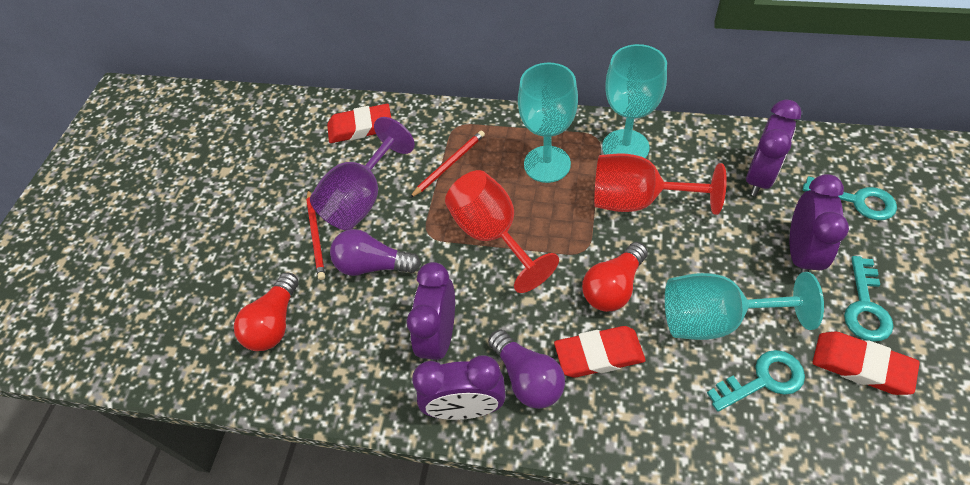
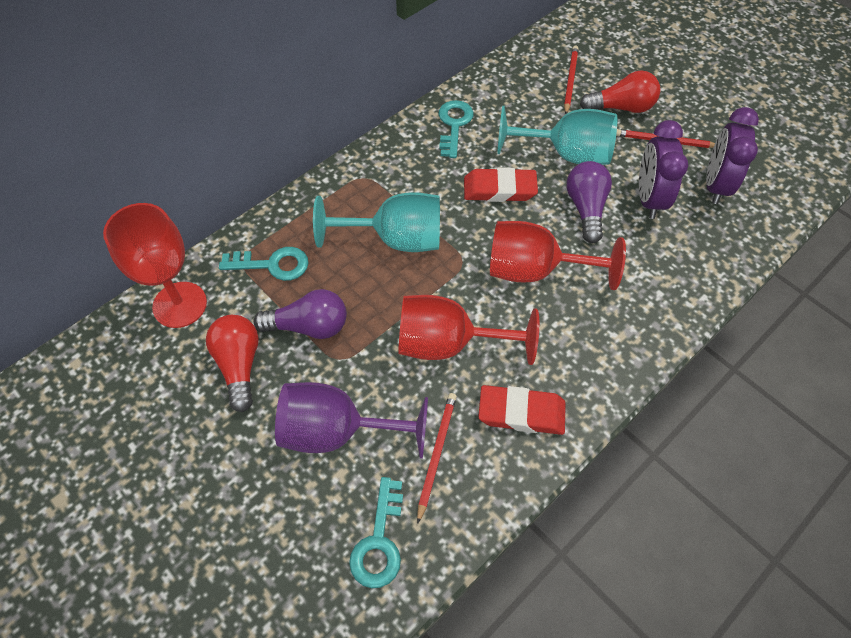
purple clock: 4 -> 2
red eraser: 3 -> 2
red goblet: 2 -> 3
red pencil: 2 -> 3
turquoise goblet: 3 -> 2

